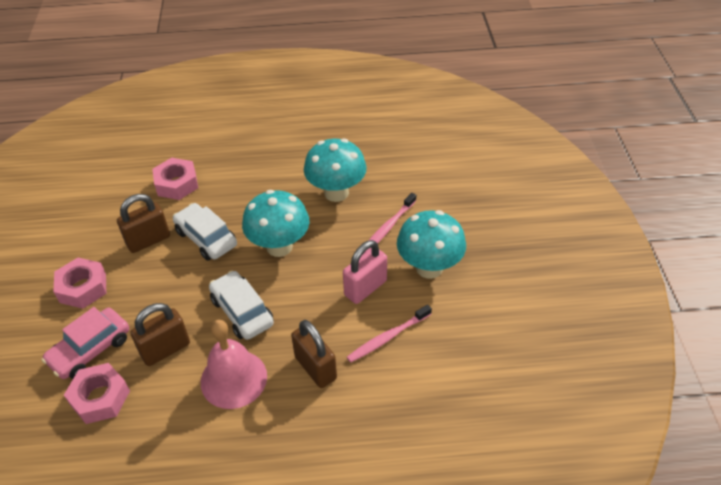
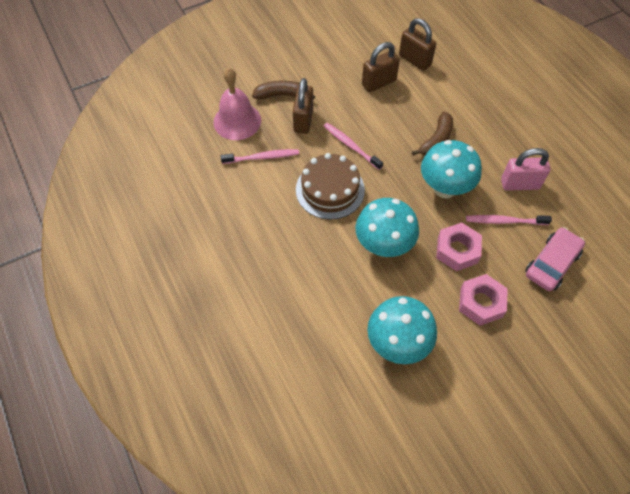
brown banana: 0 -> 2
brown cake: 0 -> 1
pink nut: 3 -> 2
pink toothbrush: 2 -> 3
white car: 2 -> 0

